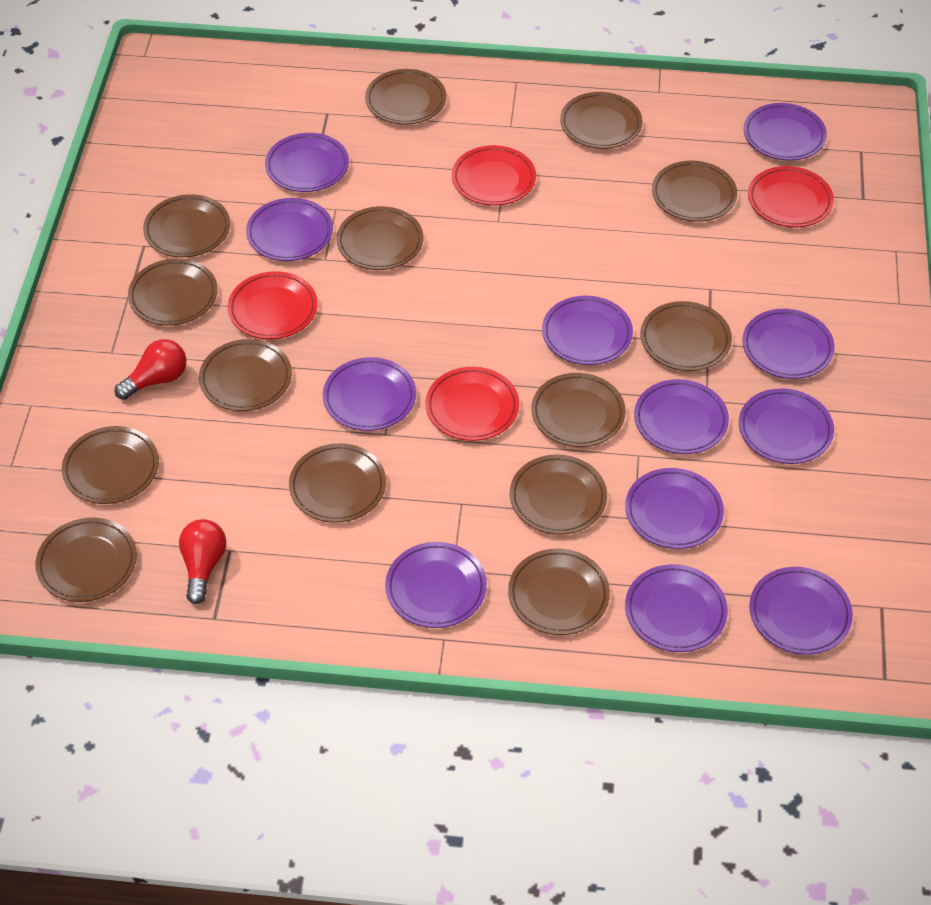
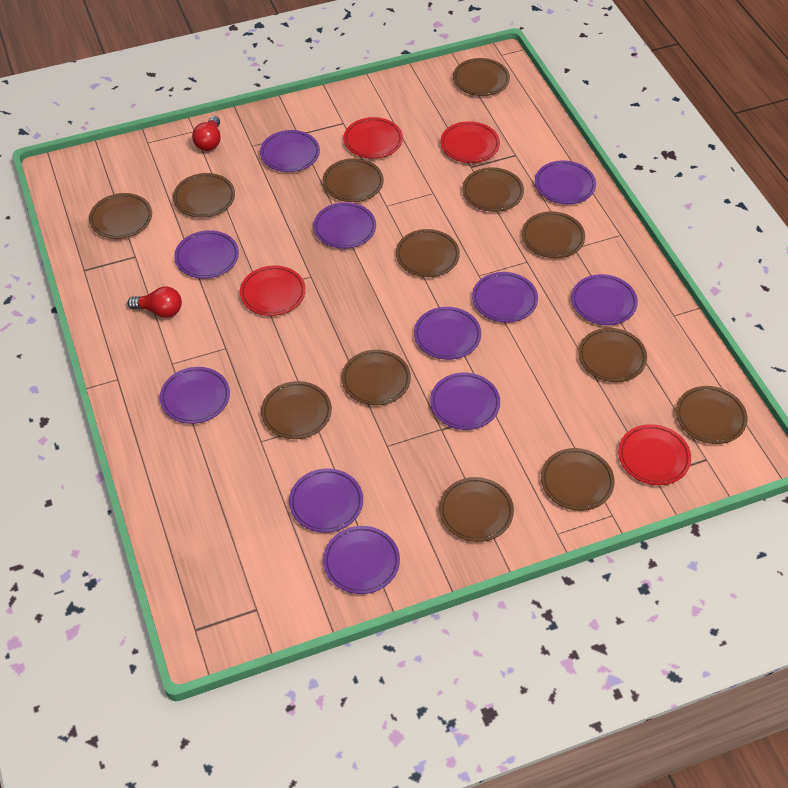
brown plate: 14 -> 13
purple plate: 12 -> 11

